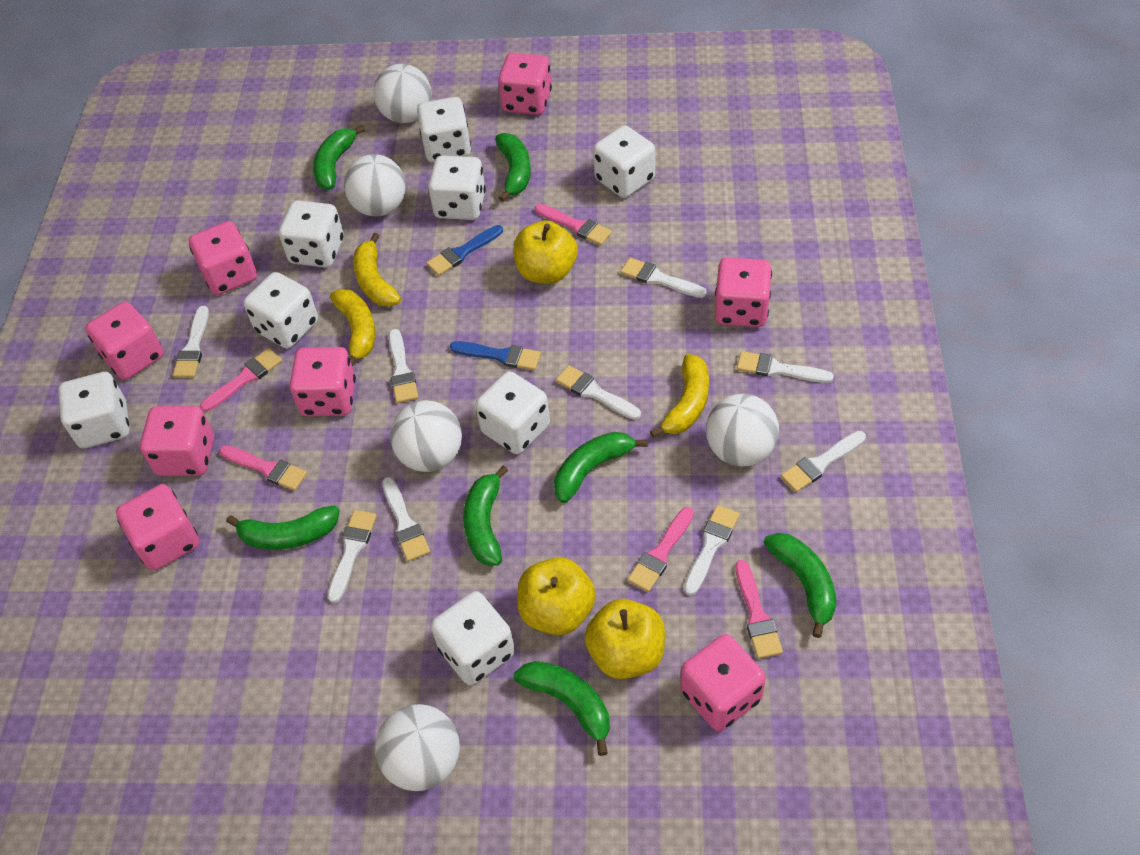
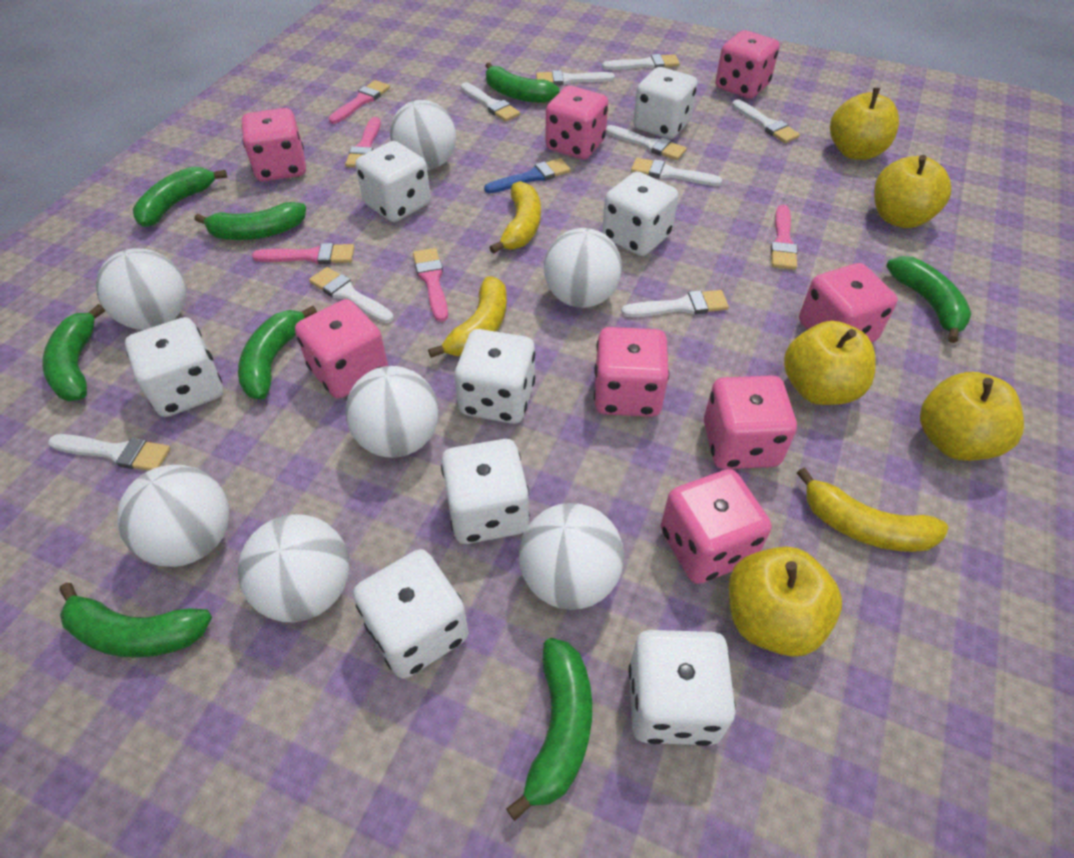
blue brush: 2 -> 1
green banana: 7 -> 8
white ball: 5 -> 7
yellow apple: 3 -> 5

